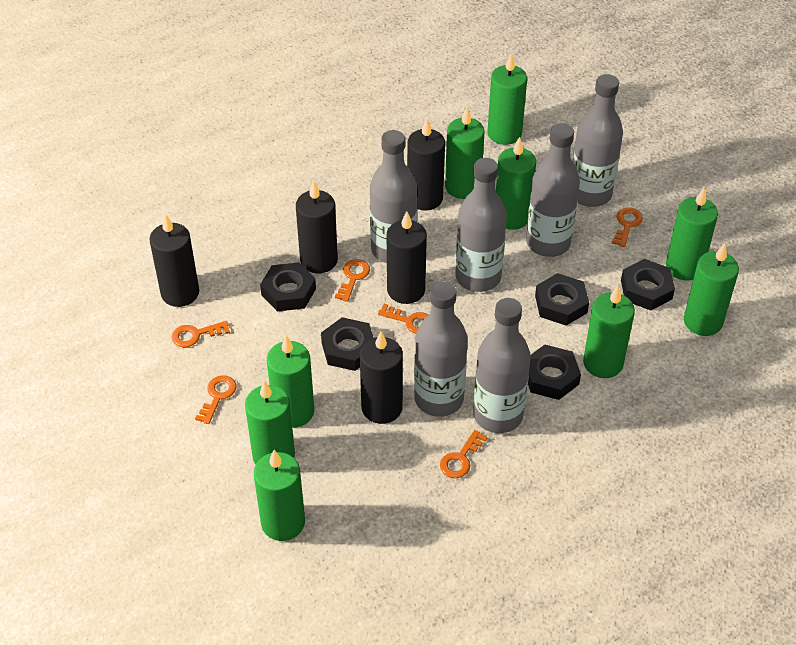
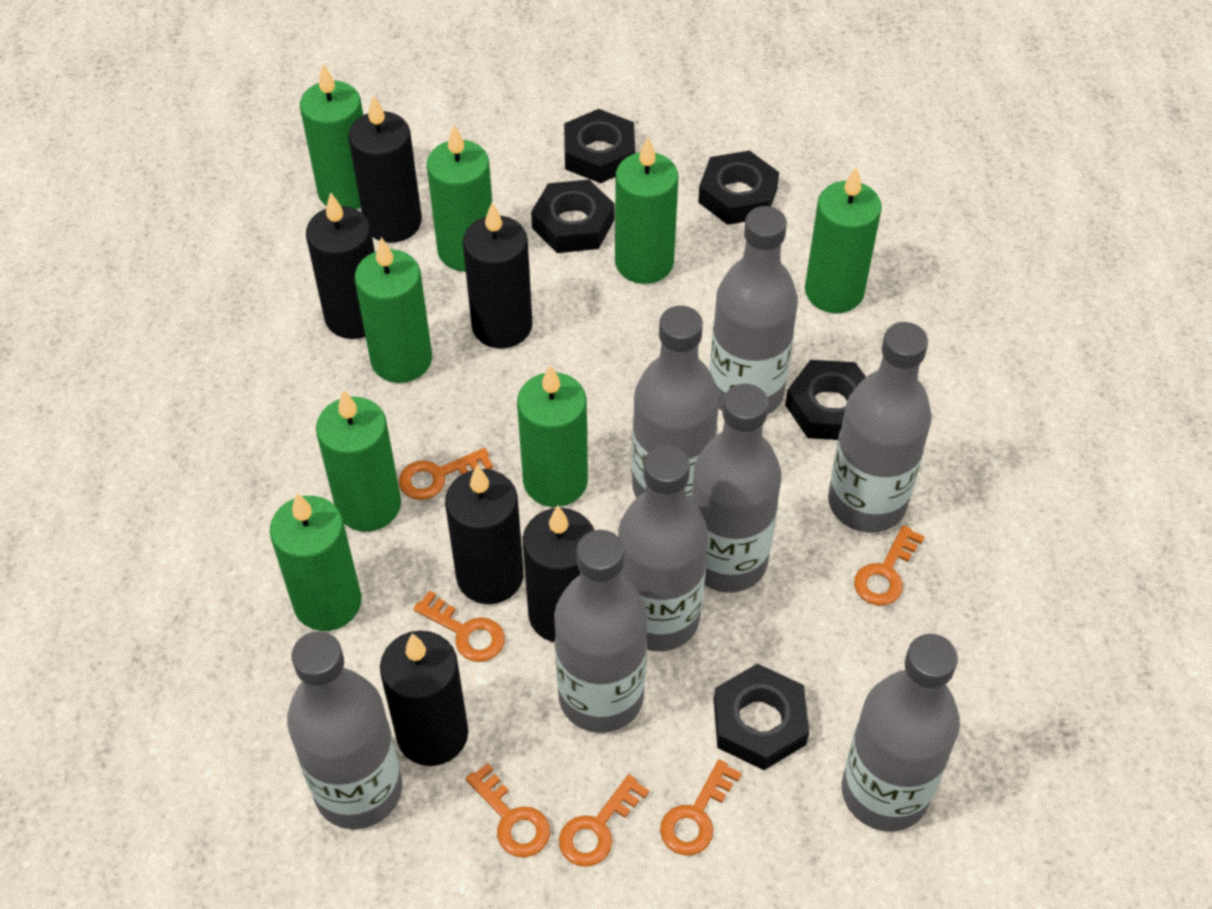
black candle: 5 -> 6
green candle: 9 -> 8
grey bottle: 6 -> 8

